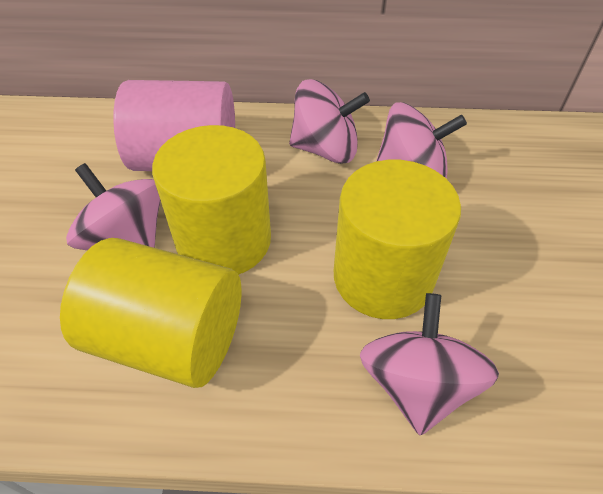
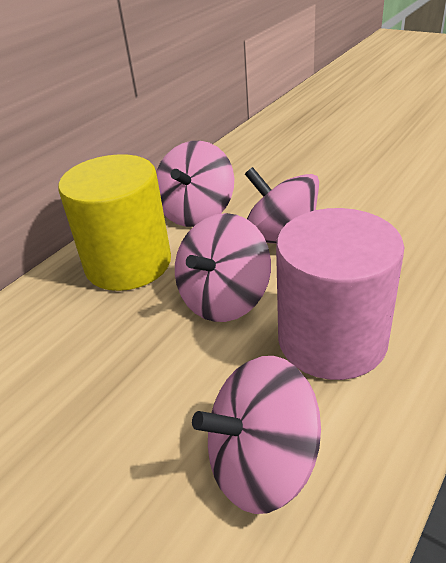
yellow cylinder: 3 -> 1

